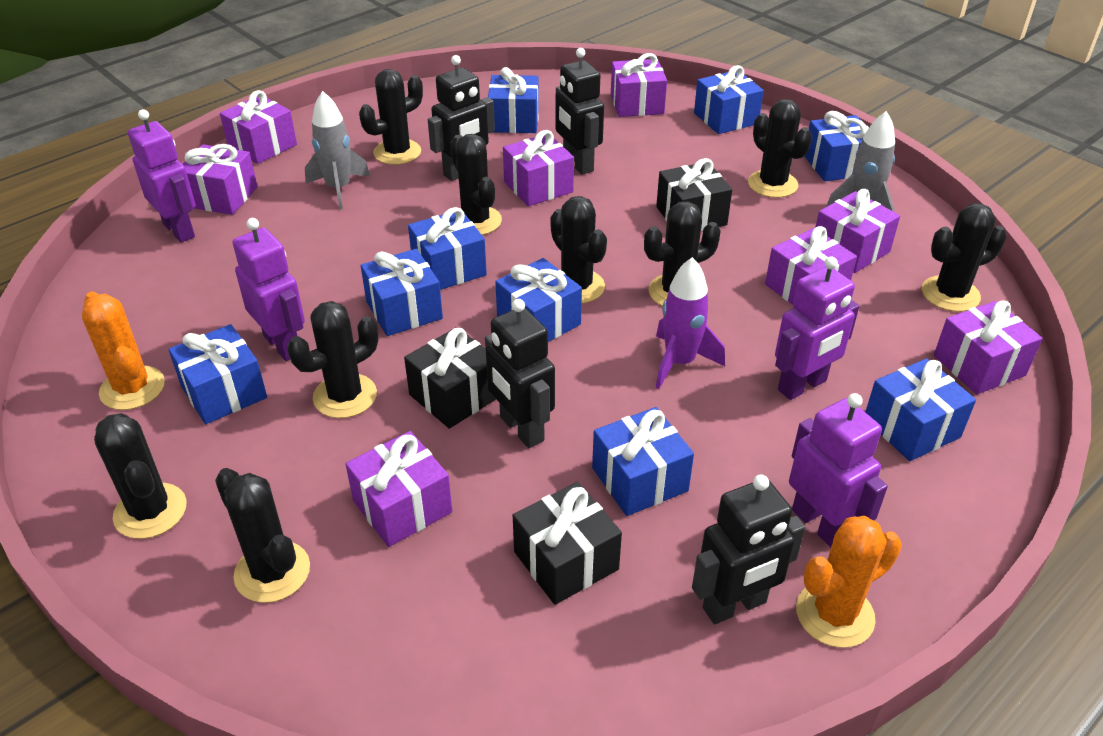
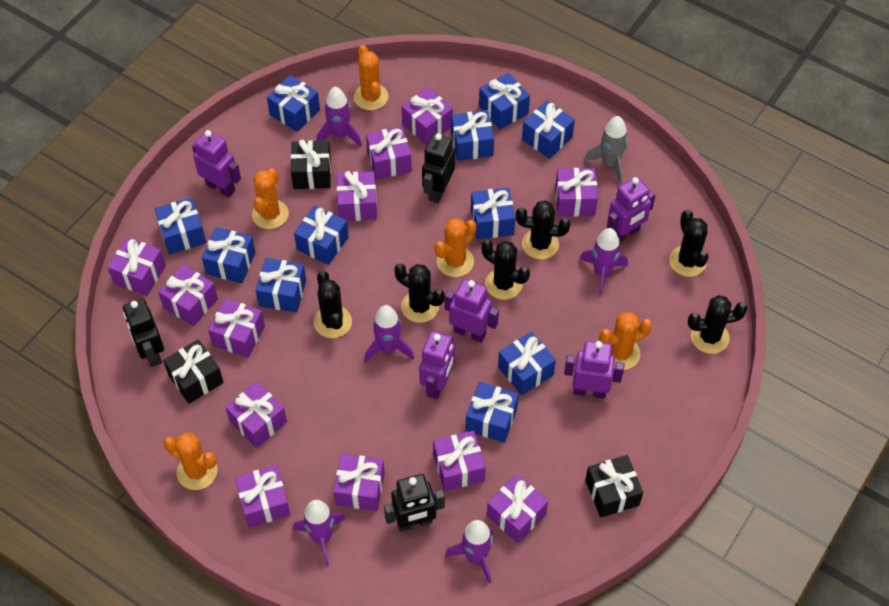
black cactus: 9 -> 6
black robot: 4 -> 3
blue gift: 9 -> 11
grey rocket: 2 -> 1
orange cactus: 2 -> 5
purple gift: 8 -> 12
purple robot: 4 -> 5
purple rocket: 1 -> 5

